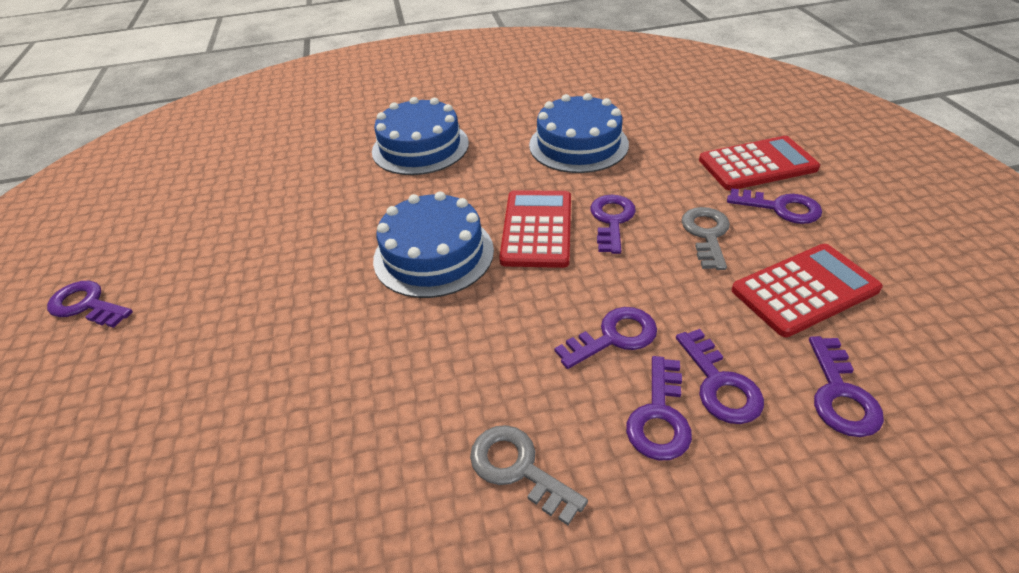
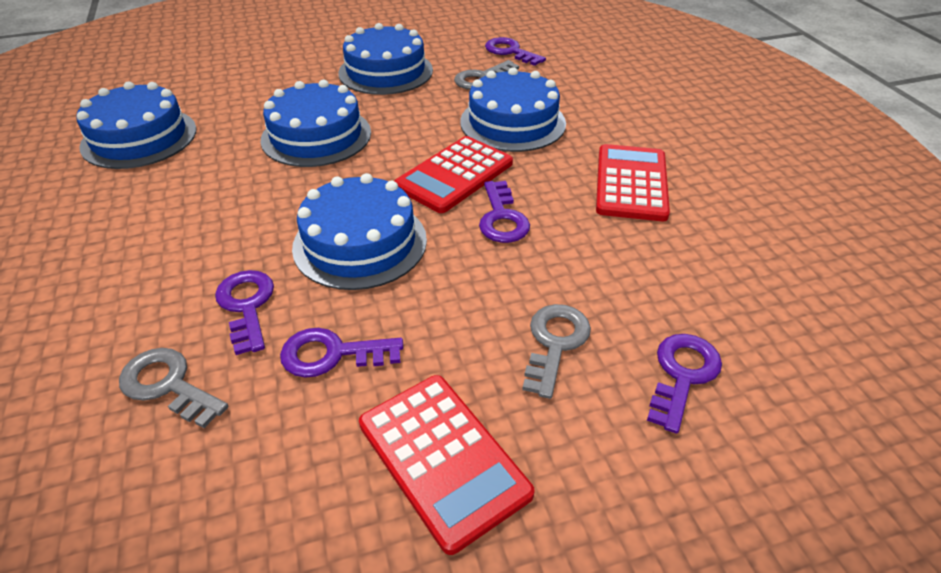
blue cake: 3 -> 5
grey key: 2 -> 3
purple key: 7 -> 5

